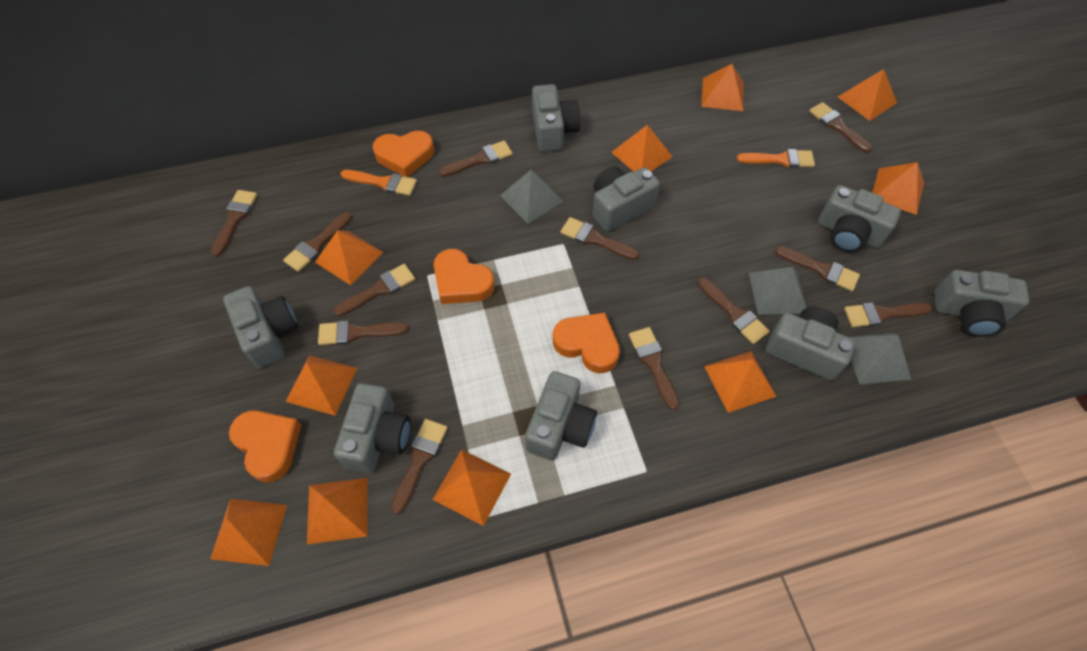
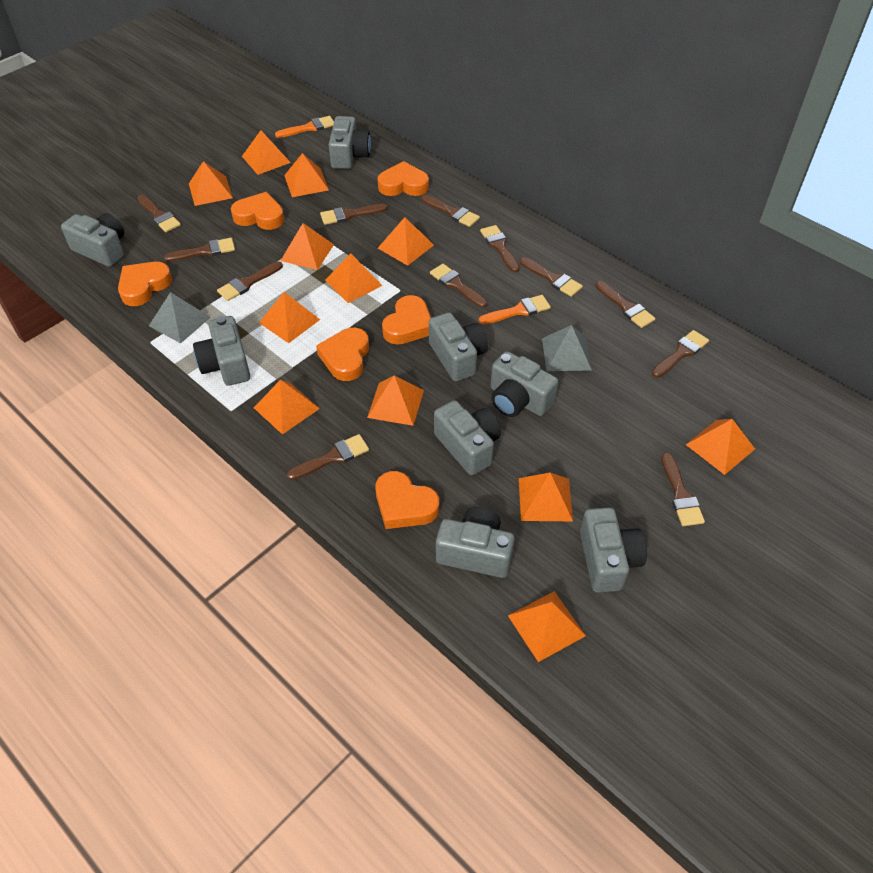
grey pyramid: 3 -> 2
orange heart: 4 -> 6
orange pyramid: 10 -> 12

